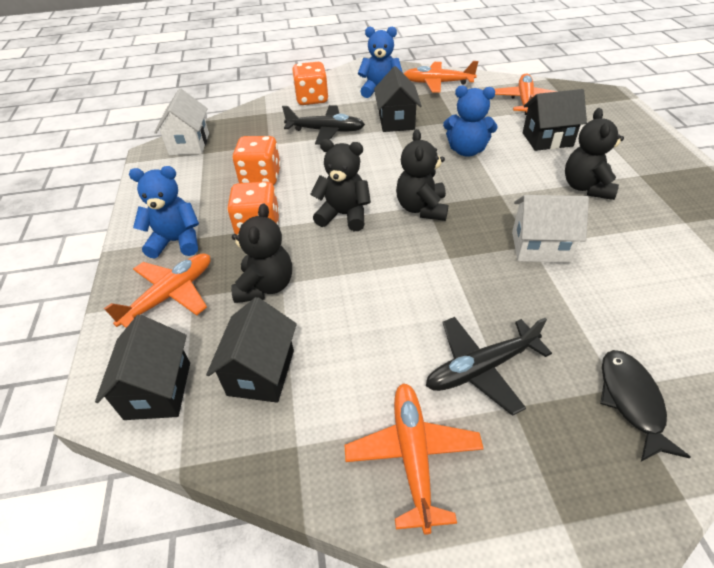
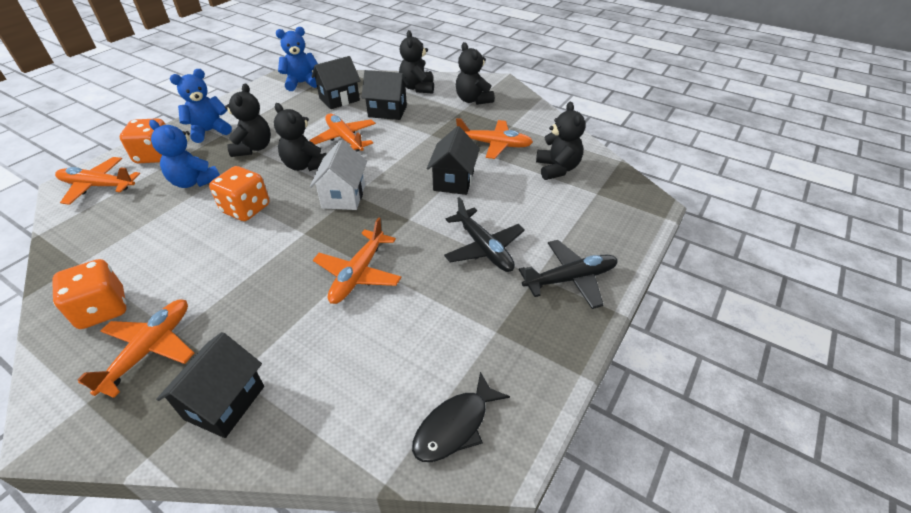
black teddy bear: 4 -> 5
orange plane: 4 -> 5
white house: 2 -> 1

